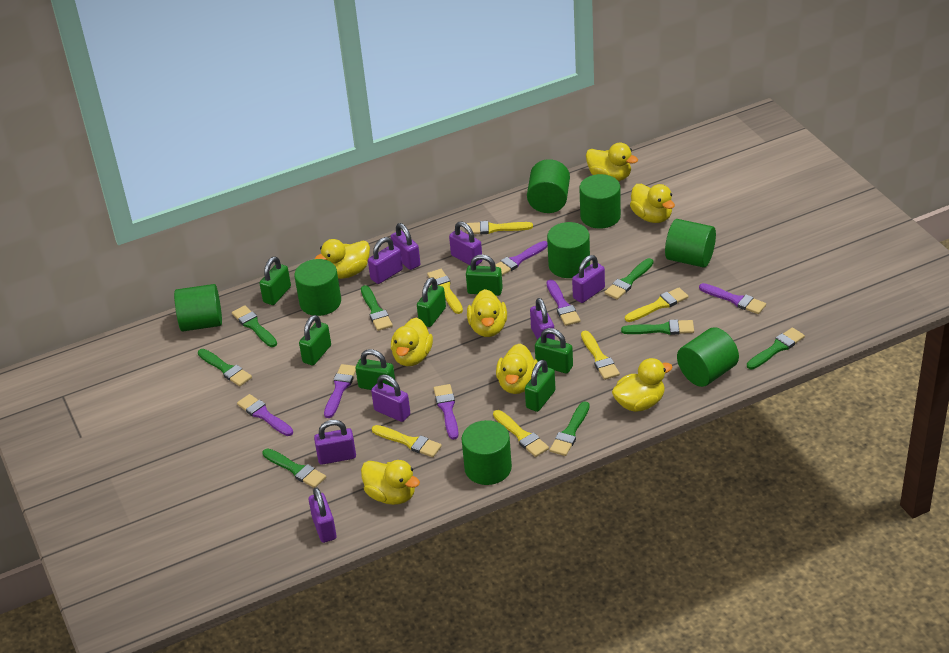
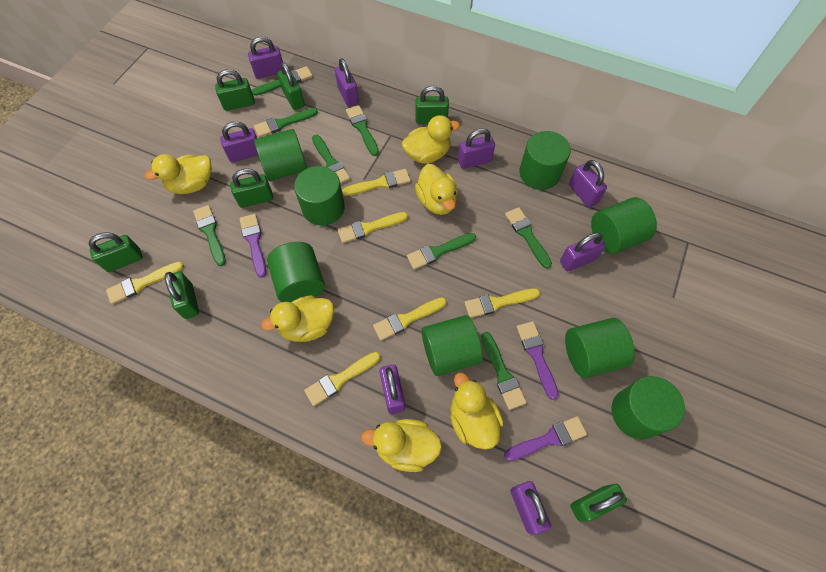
purple brush: 6 -> 3
yellow duck: 8 -> 6

